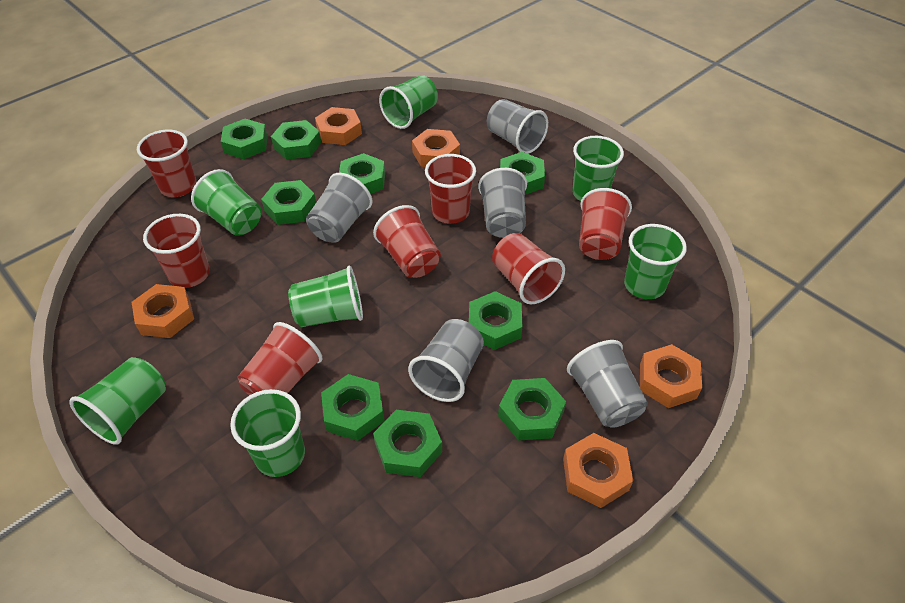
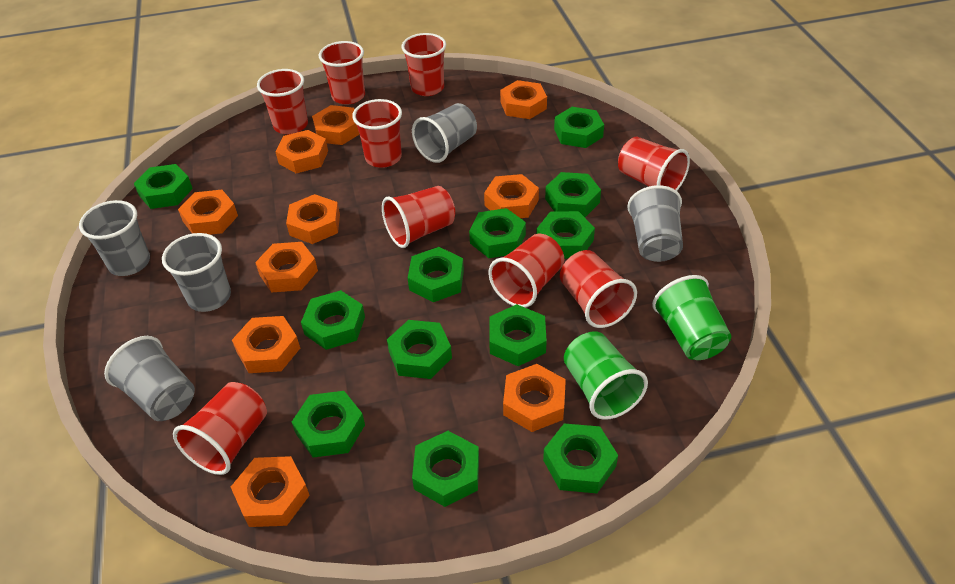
green cup: 7 -> 2
green nut: 9 -> 12
orange nut: 5 -> 10
red cup: 7 -> 9

